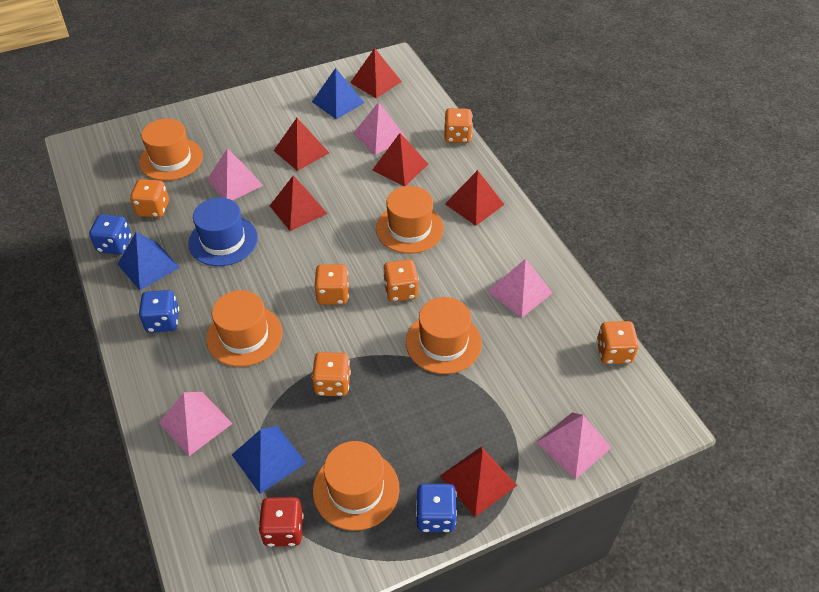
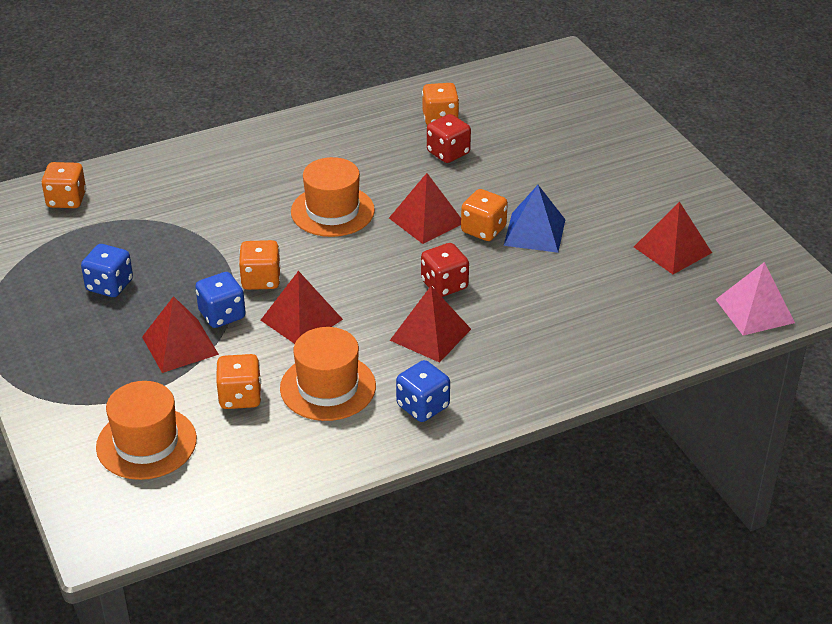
blue hat: 1 -> 0
blue pyramid: 3 -> 1
orange dice: 6 -> 5
orange hat: 5 -> 3
pink pyramid: 5 -> 1
red dice: 1 -> 2
red pyramid: 6 -> 5

